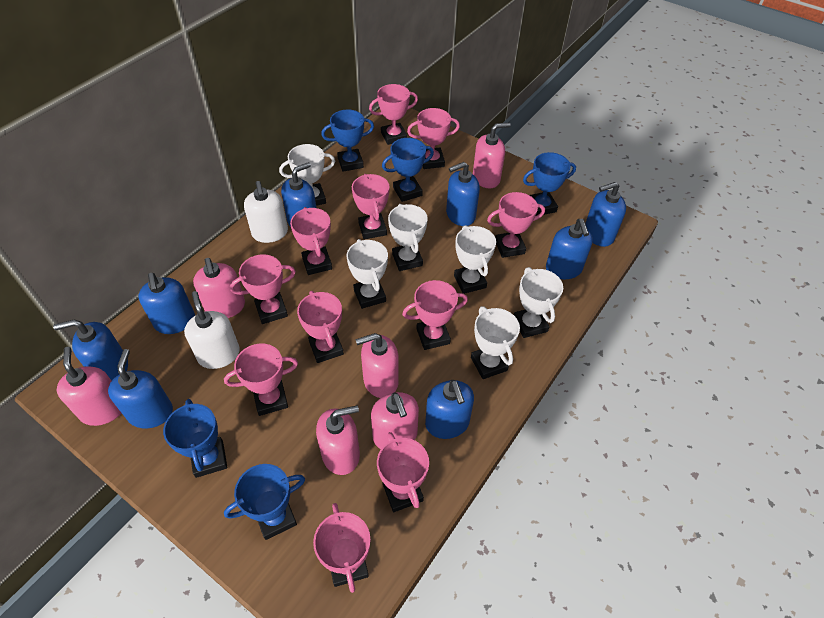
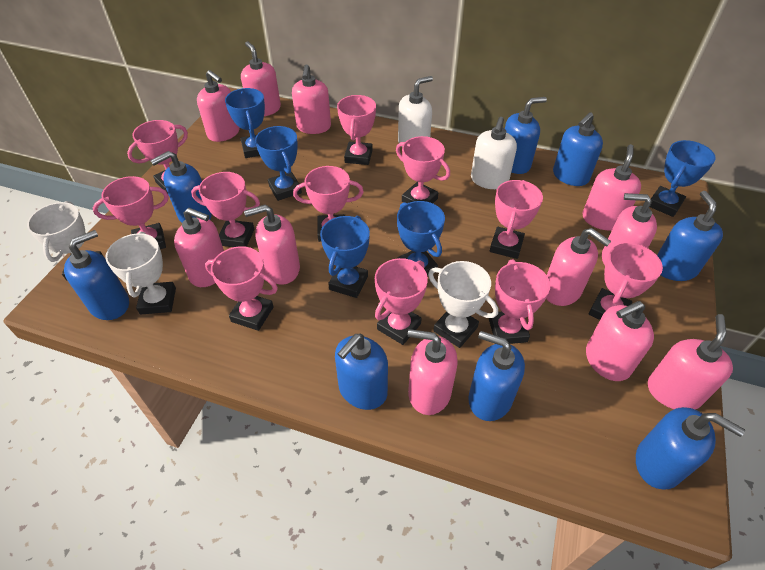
pink soap dispenser: 6 -> 11
white trophy: 6 -> 3

